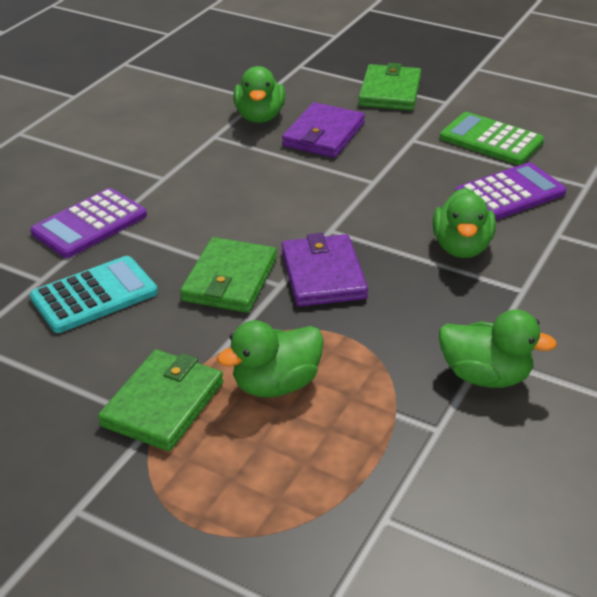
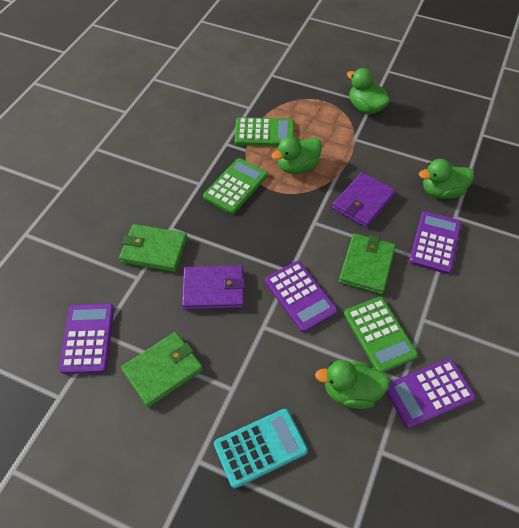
green calculator: 1 -> 3
purple calculator: 2 -> 4

